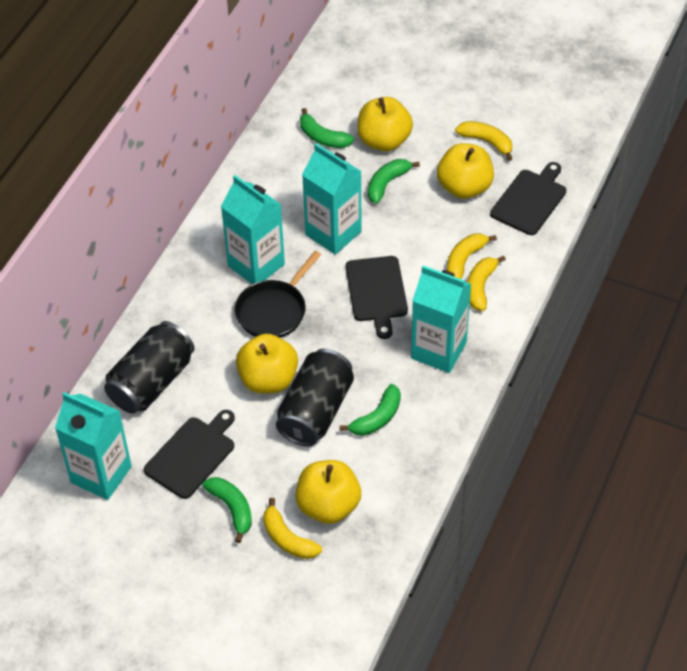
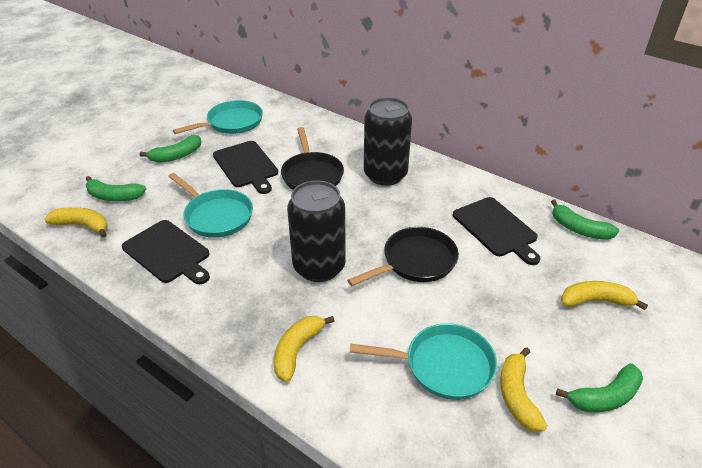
black pan: 1 -> 2
turquoise carton: 4 -> 0
turquoise pan: 0 -> 3
yellow apple: 4 -> 0

